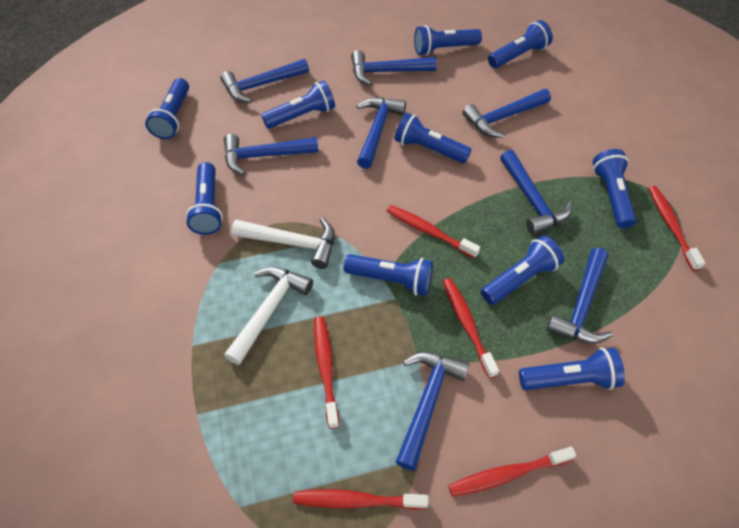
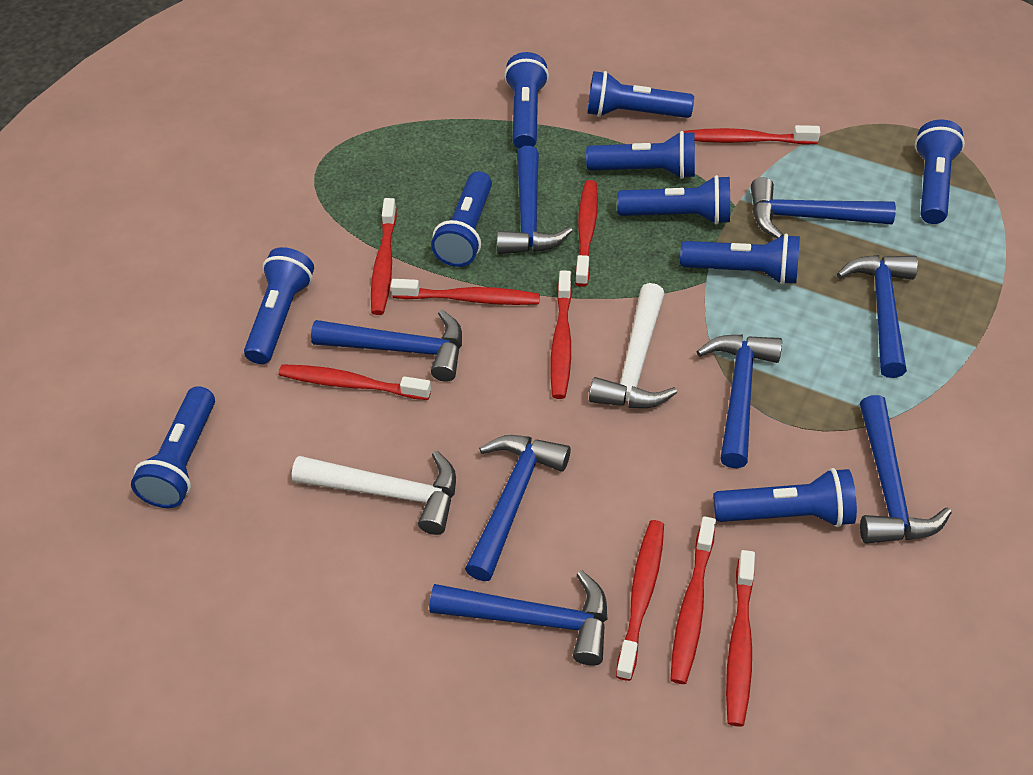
red toothbrush: 6 -> 9

